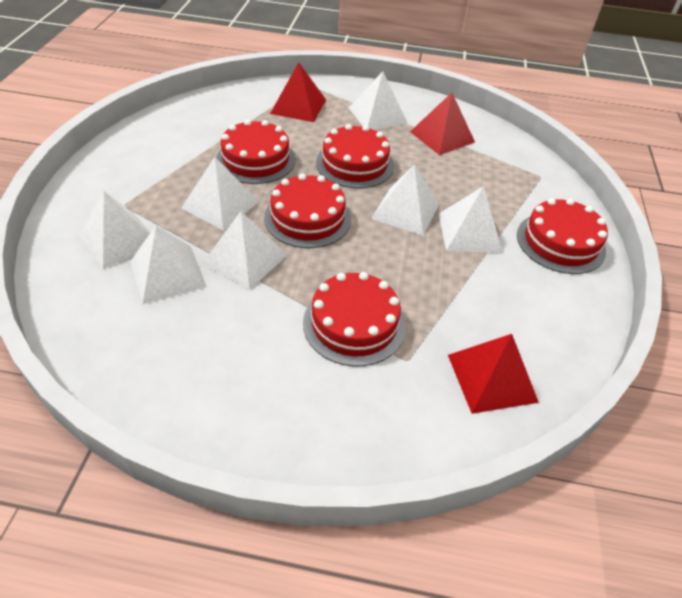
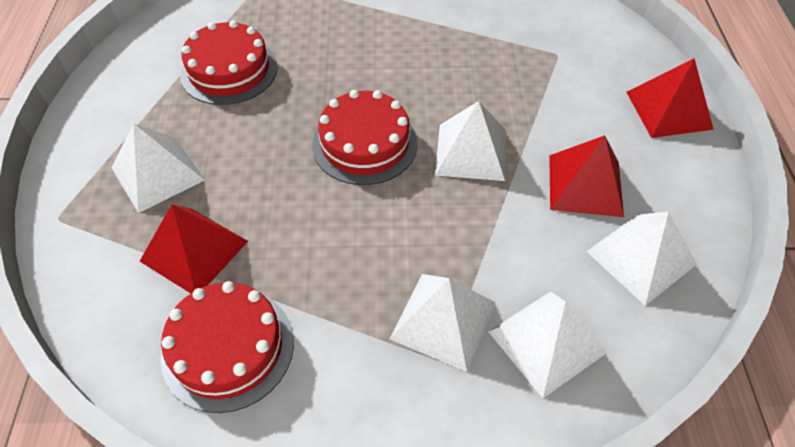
red cake: 5 -> 3
white pyramid: 7 -> 5

